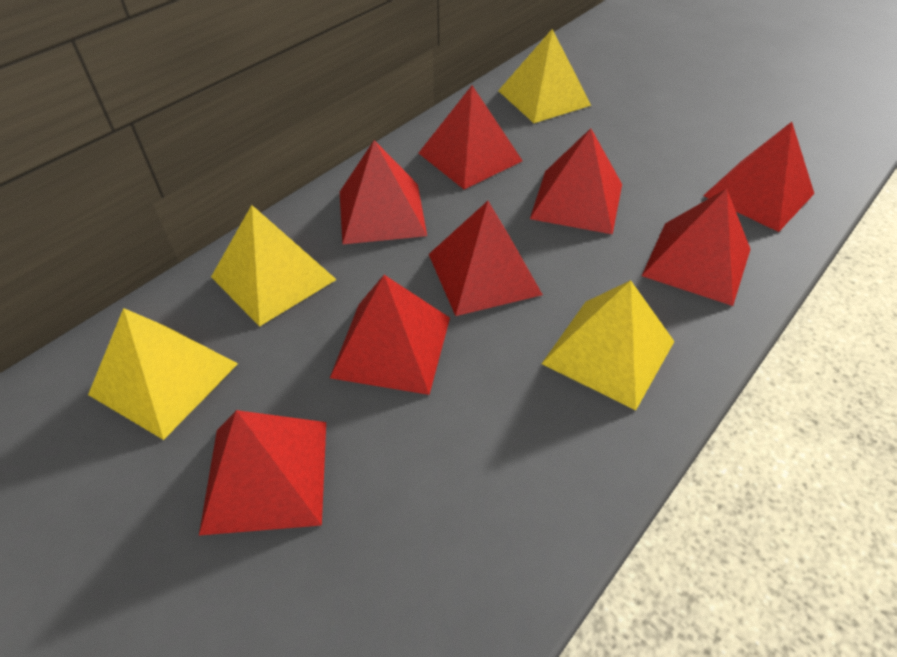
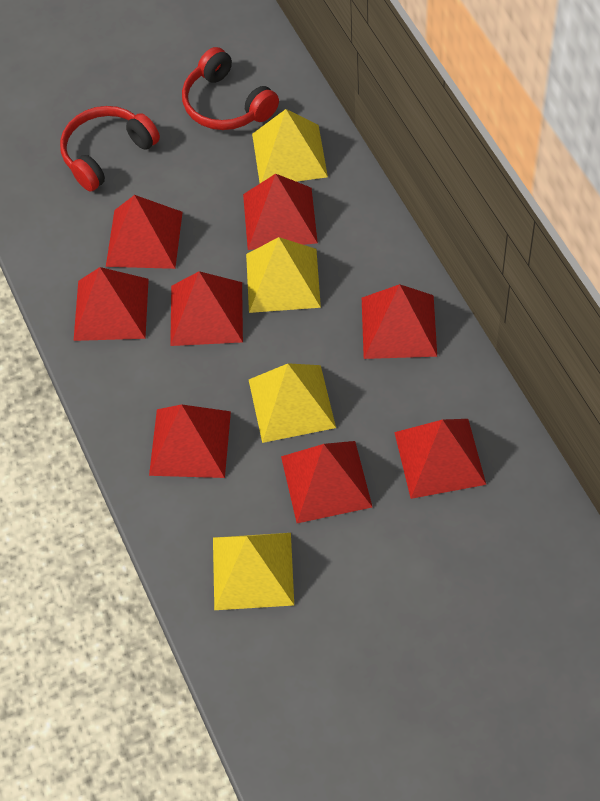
red headphones: 0 -> 2

